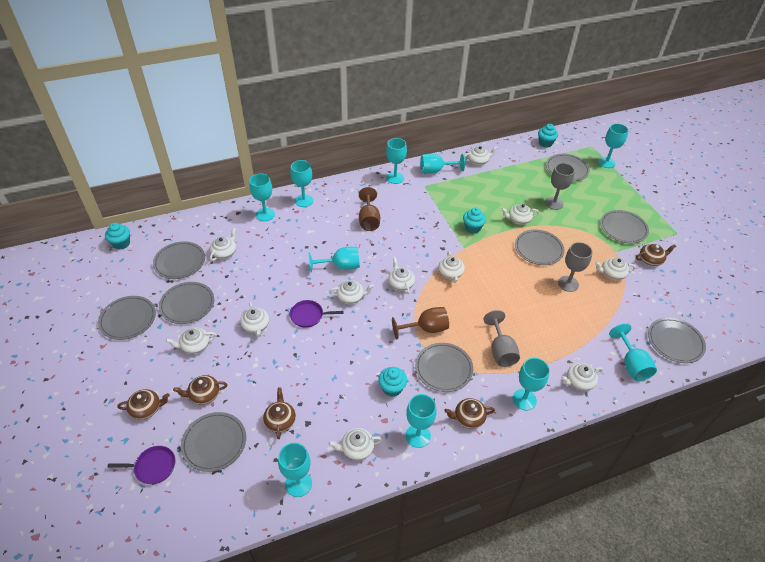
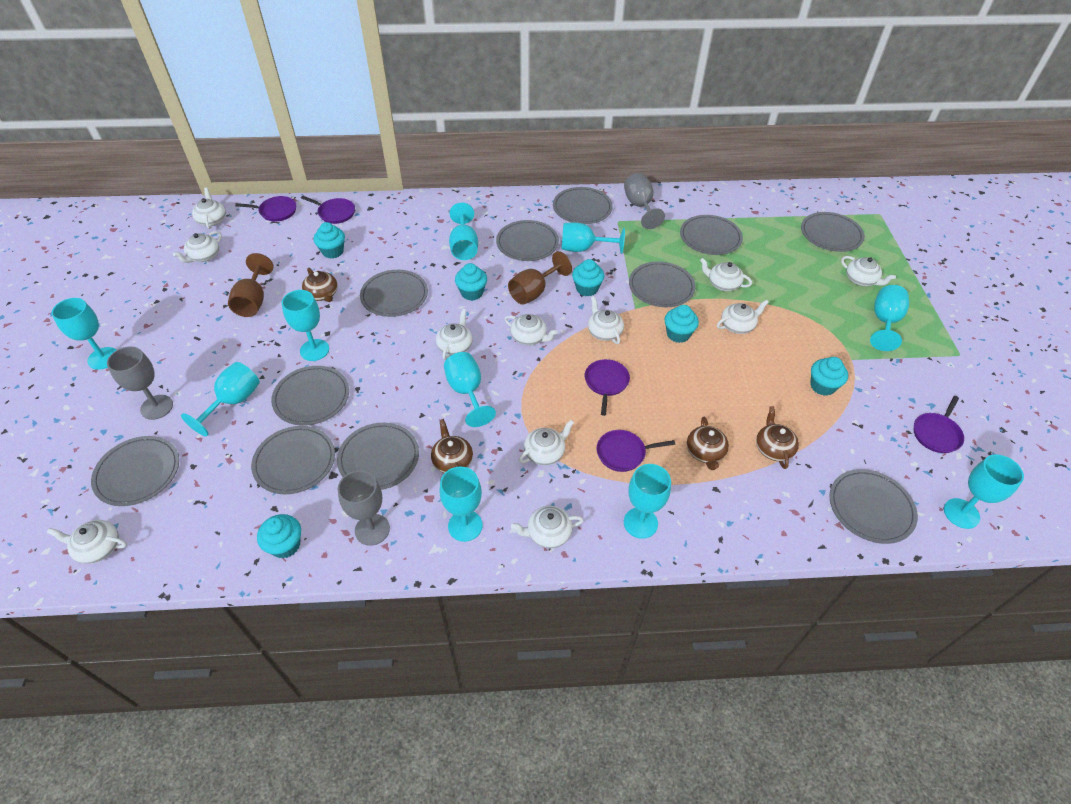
brown teapot: 5 -> 4
grey plate: 9 -> 11
purple pan: 2 -> 5
turquoise cupcake: 4 -> 6

